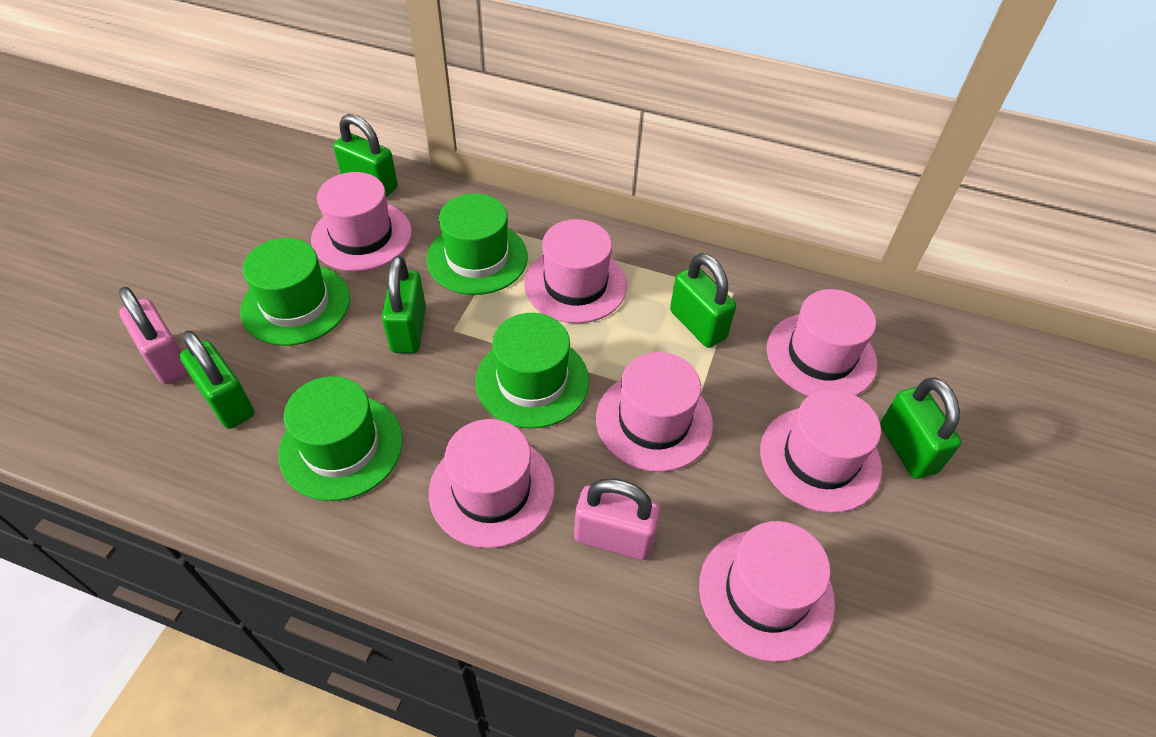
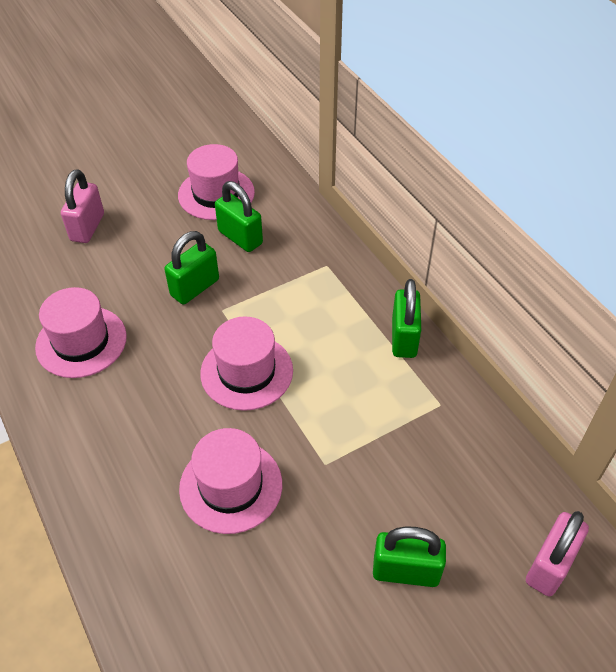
green hat: 4 -> 0
green padlock: 5 -> 4
pink hat: 7 -> 4

